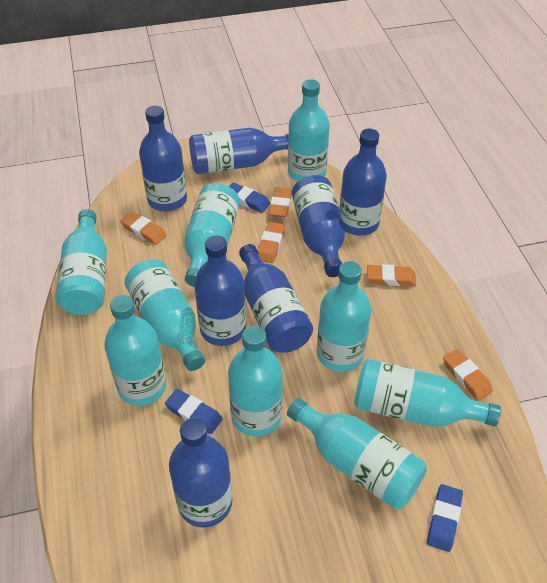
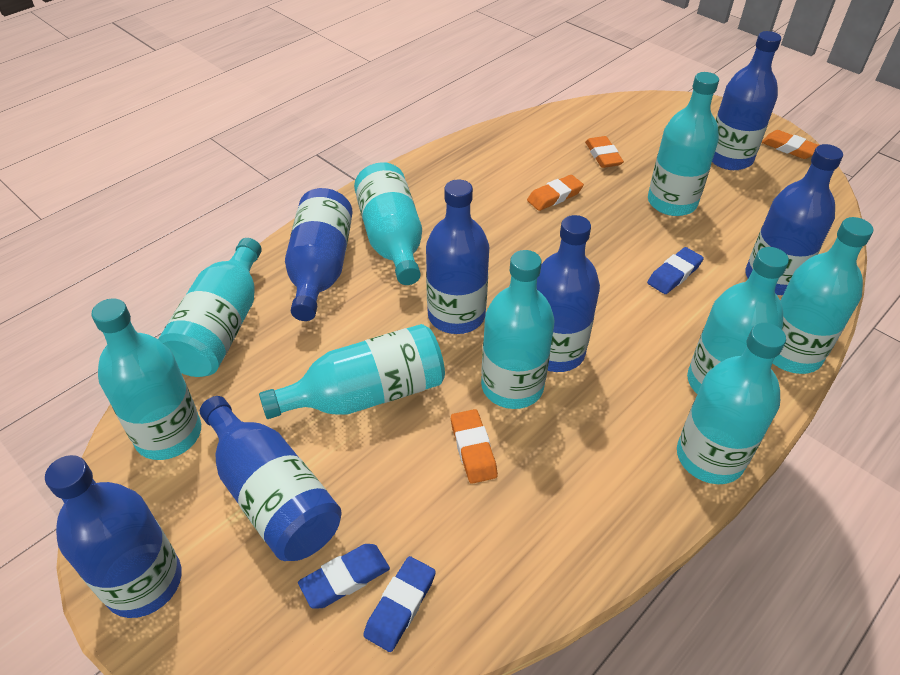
orange eraser: 5 -> 4

